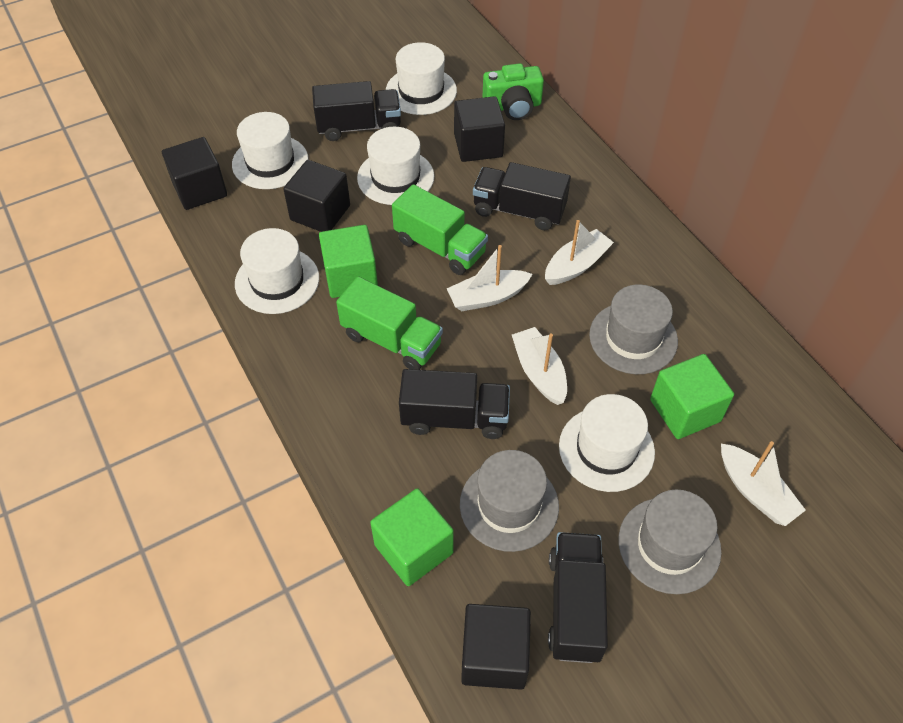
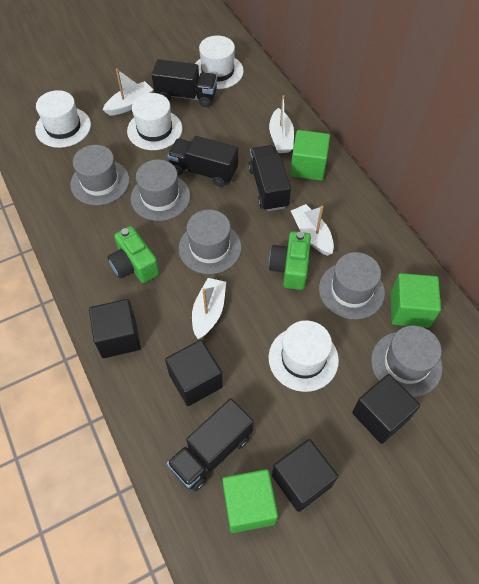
green camera: 1 -> 2
green truck: 2 -> 0
grey hat: 3 -> 5
white hat: 5 -> 4

